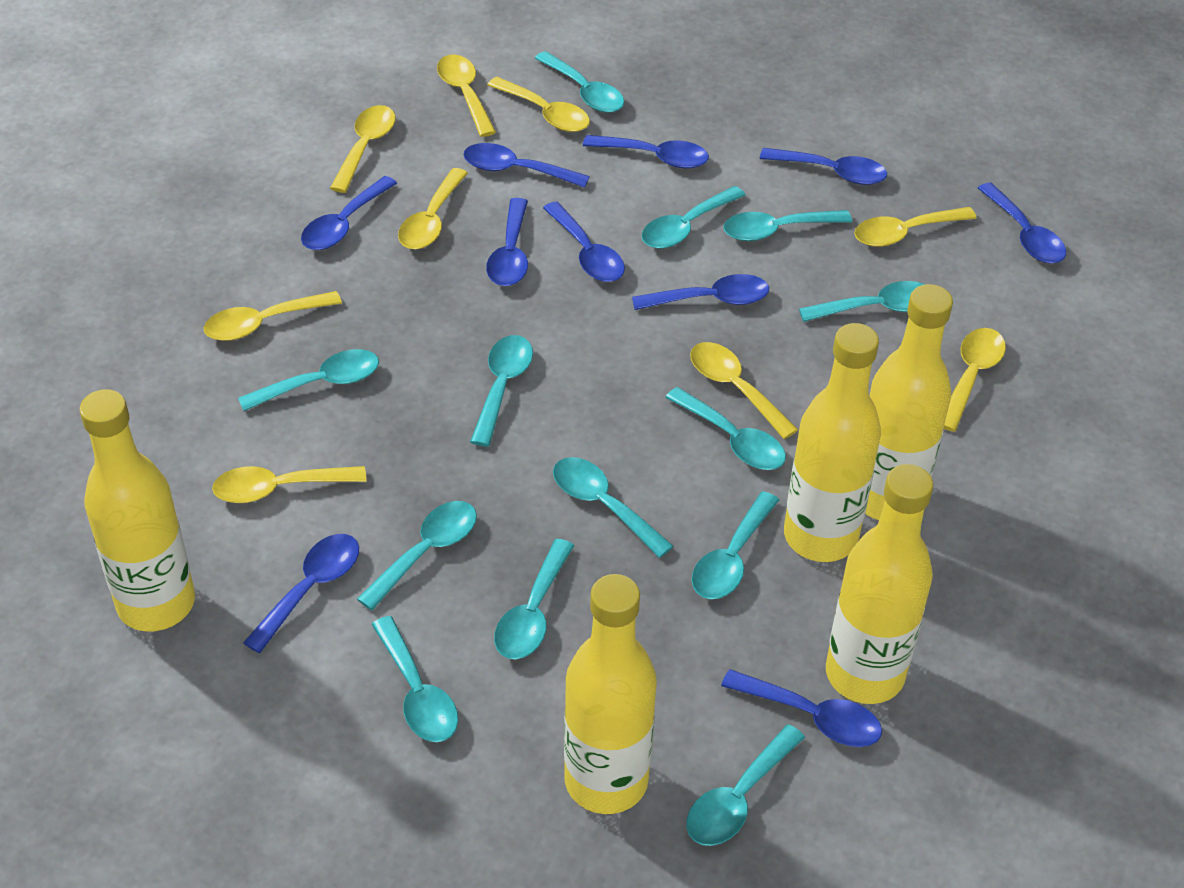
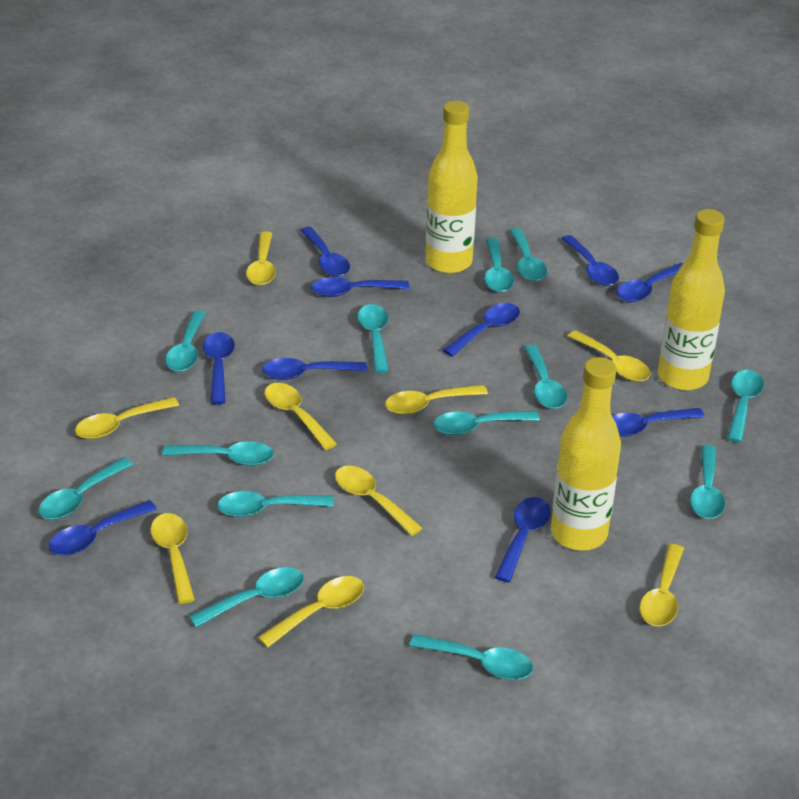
yellow bottle: 5 -> 3

